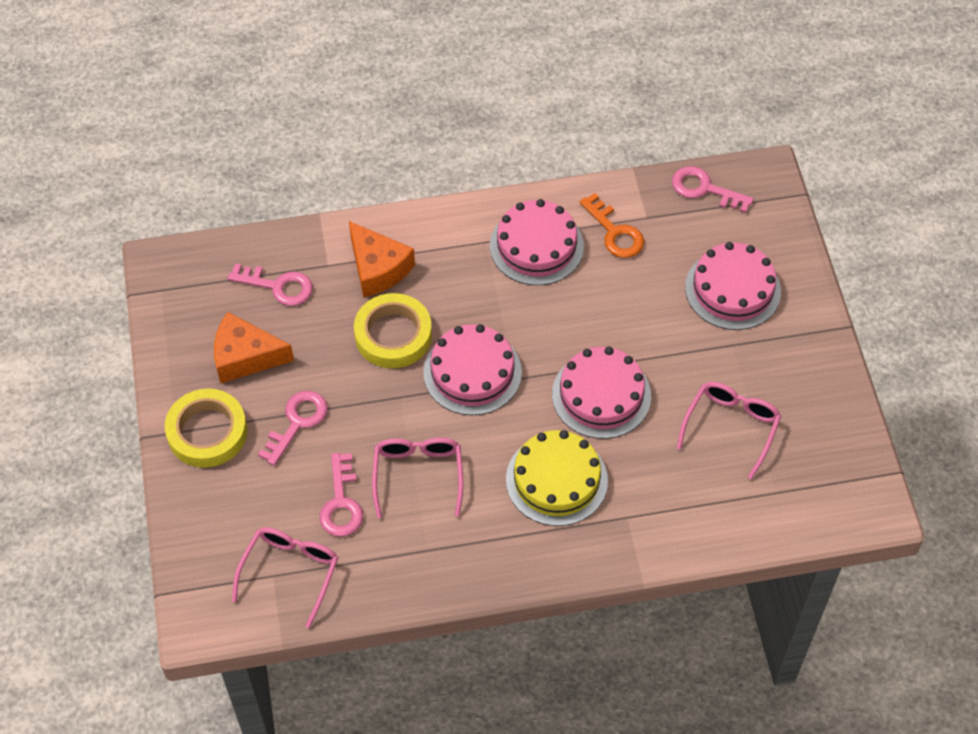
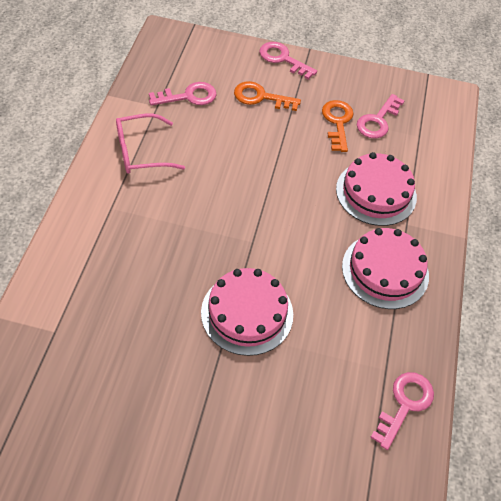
orange cheese: 2 -> 0
orange key: 1 -> 2
pink cake: 4 -> 3
pink glasses: 3 -> 1
yellow cake: 1 -> 0
yellow tape: 2 -> 0

